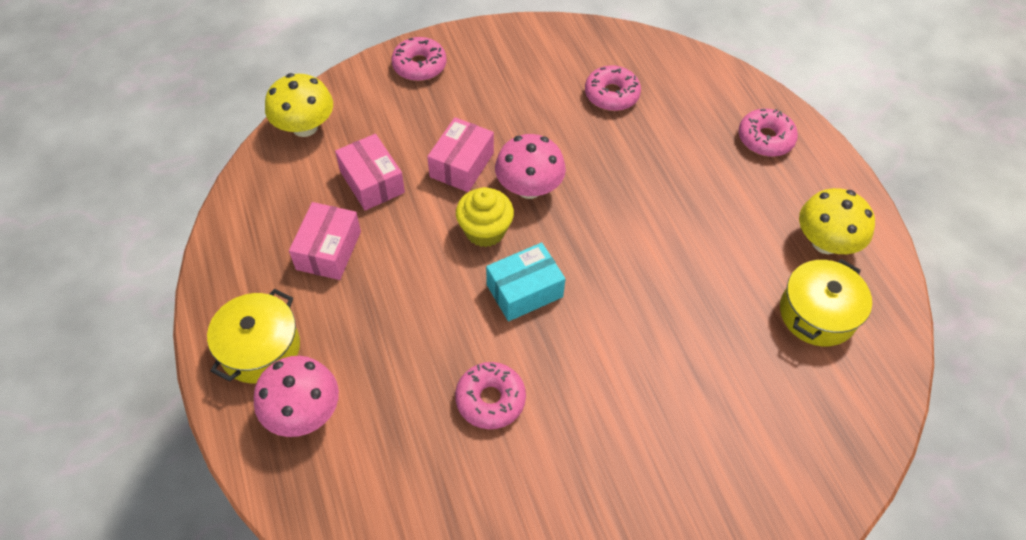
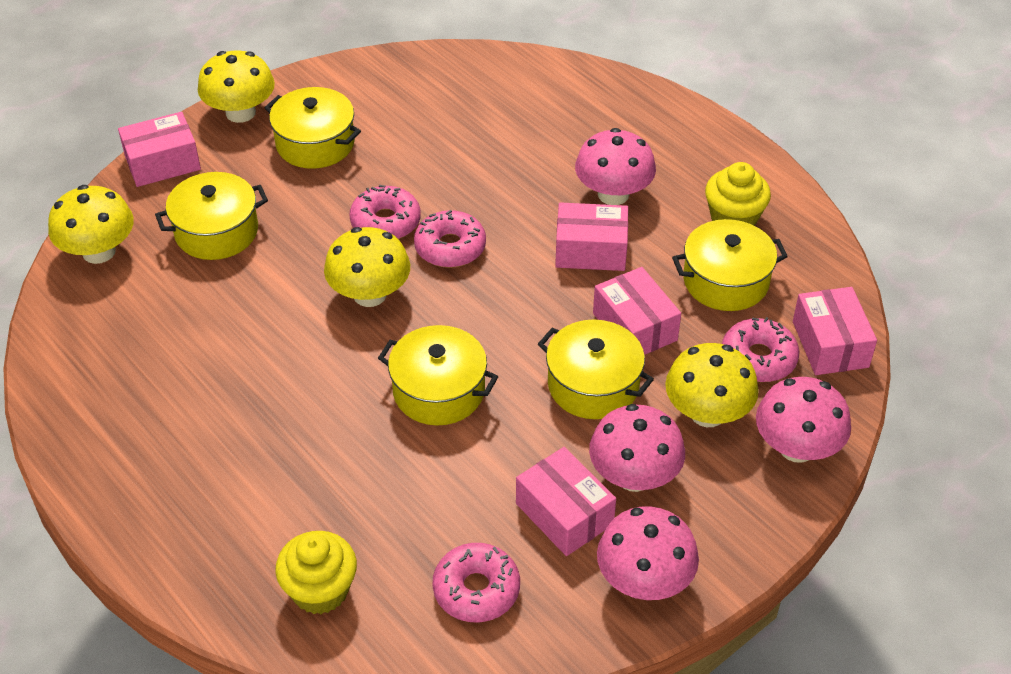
pink box: 3 -> 5
pink mushroom: 2 -> 4
turquoise box: 1 -> 0
yellow cupcake: 1 -> 2
yellow mushroom: 2 -> 4
yellow pot: 2 -> 5

